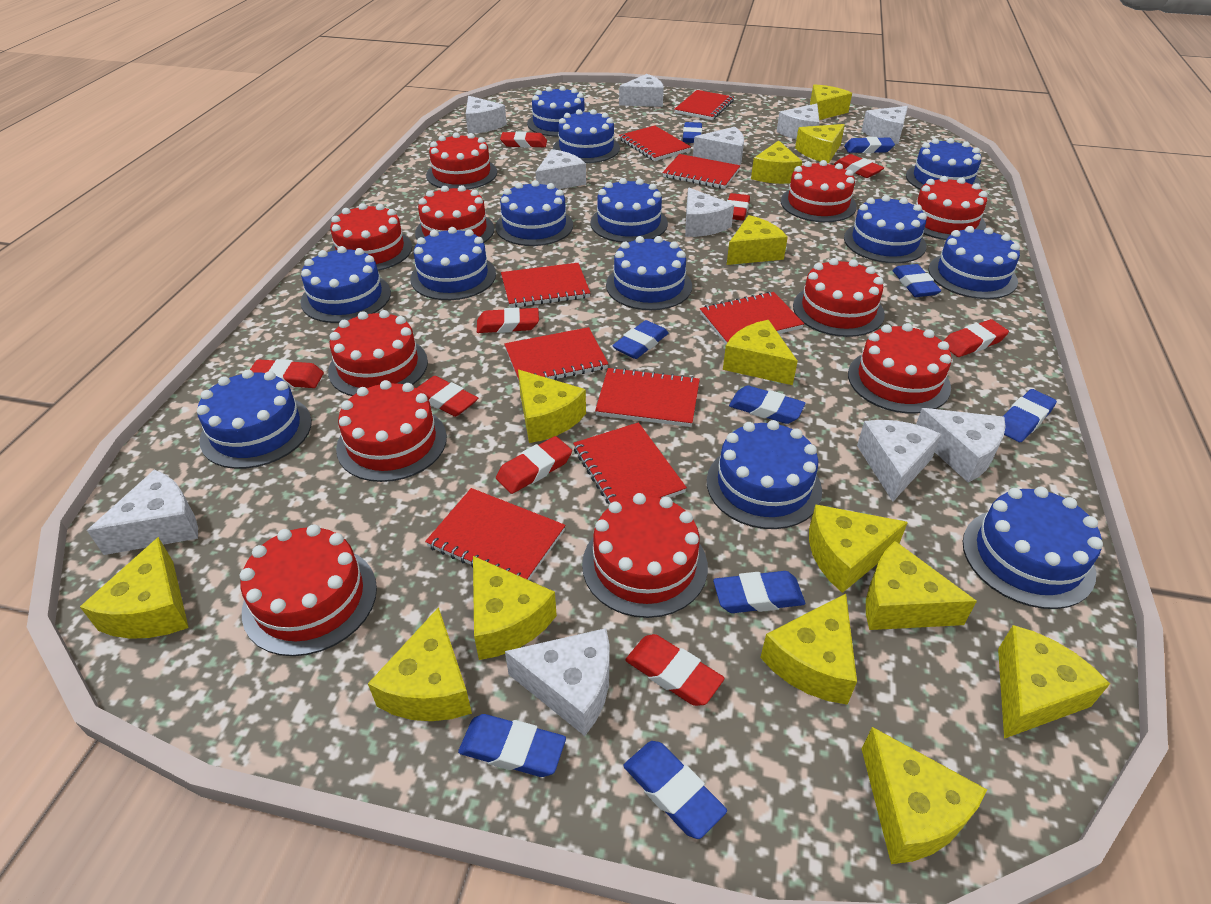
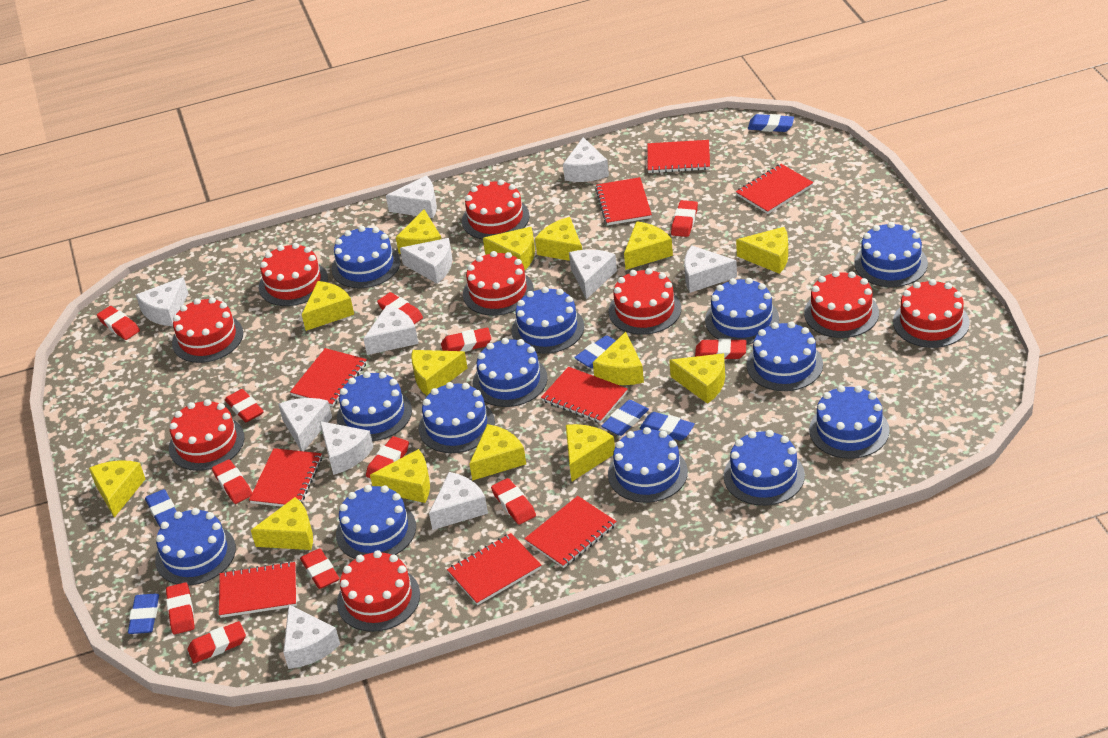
blue eraser: 9 -> 6
red cake: 11 -> 9
red eraser: 9 -> 12

